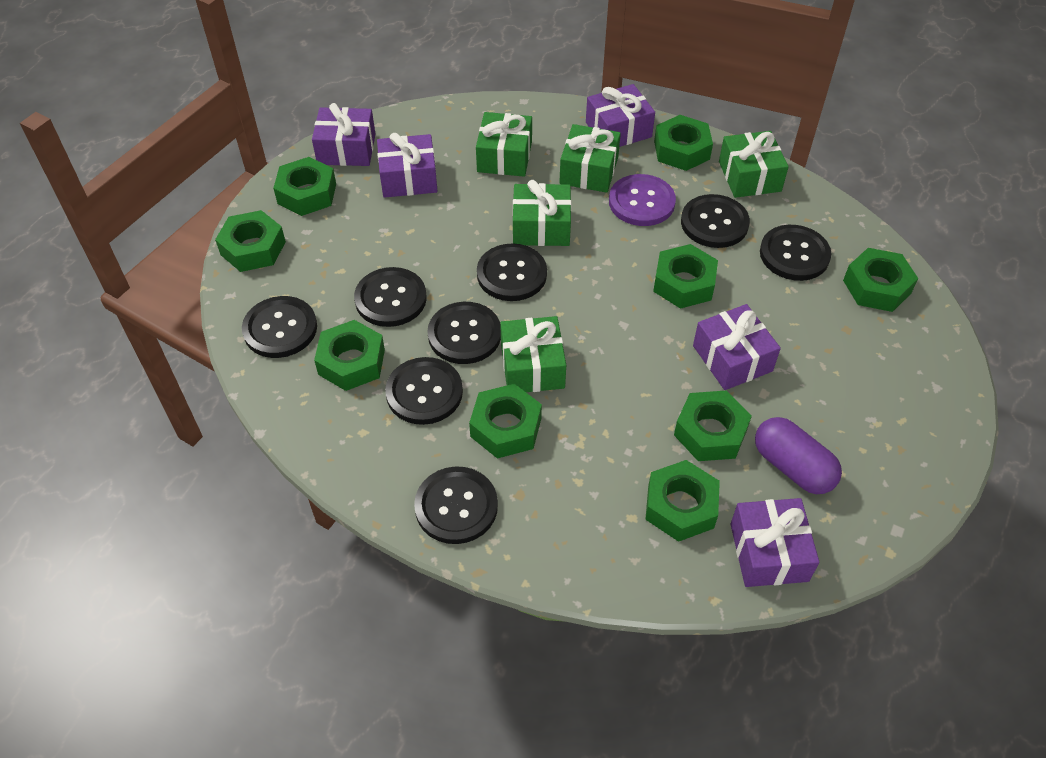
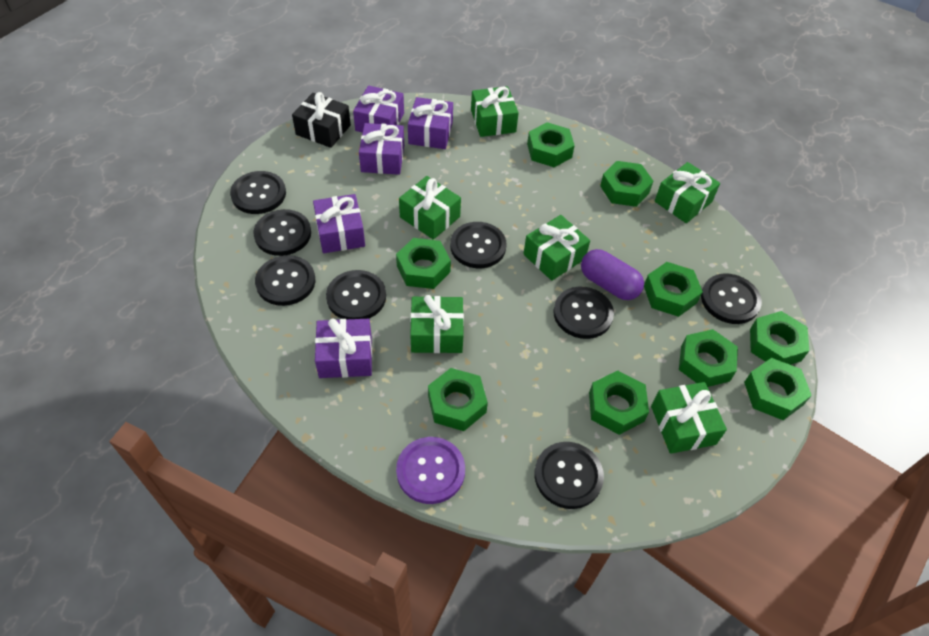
black gift: 0 -> 1
green gift: 5 -> 6

